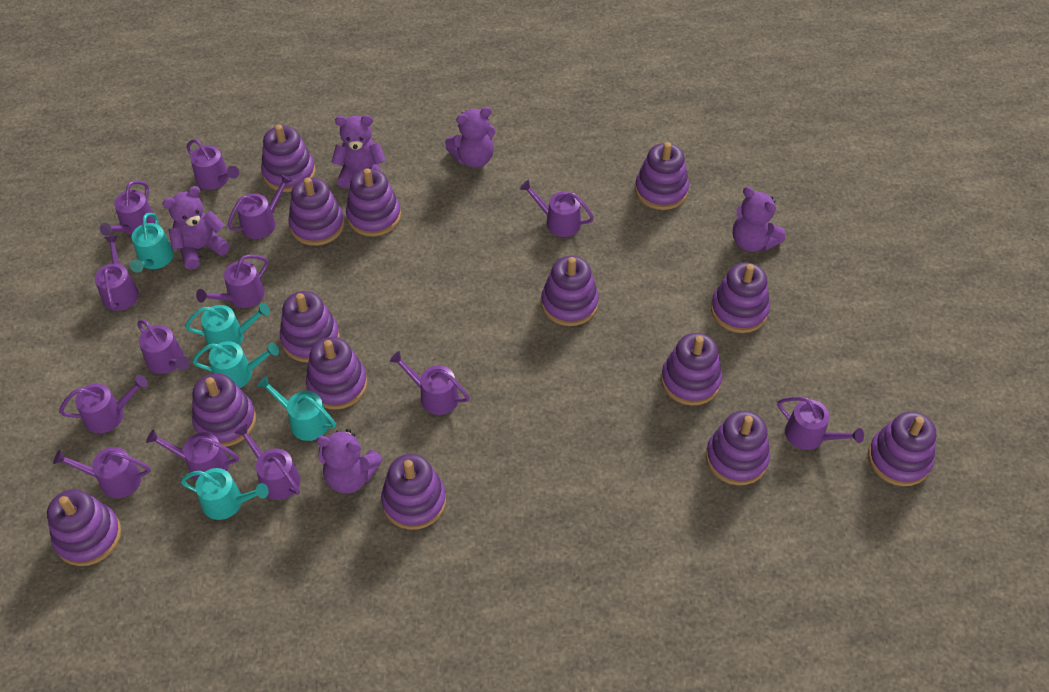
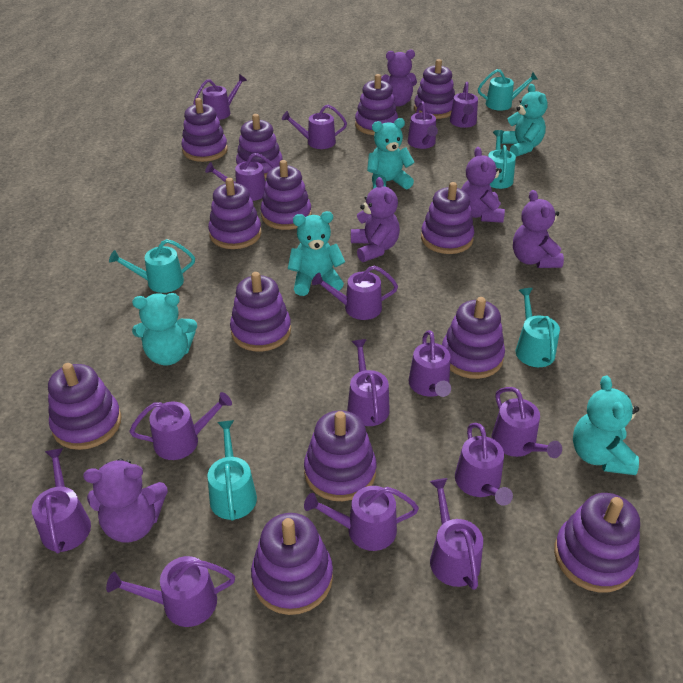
purple stacking toy: 14 -> 13
purple watering can: 13 -> 15
turquoise teddy bear: 0 -> 5

